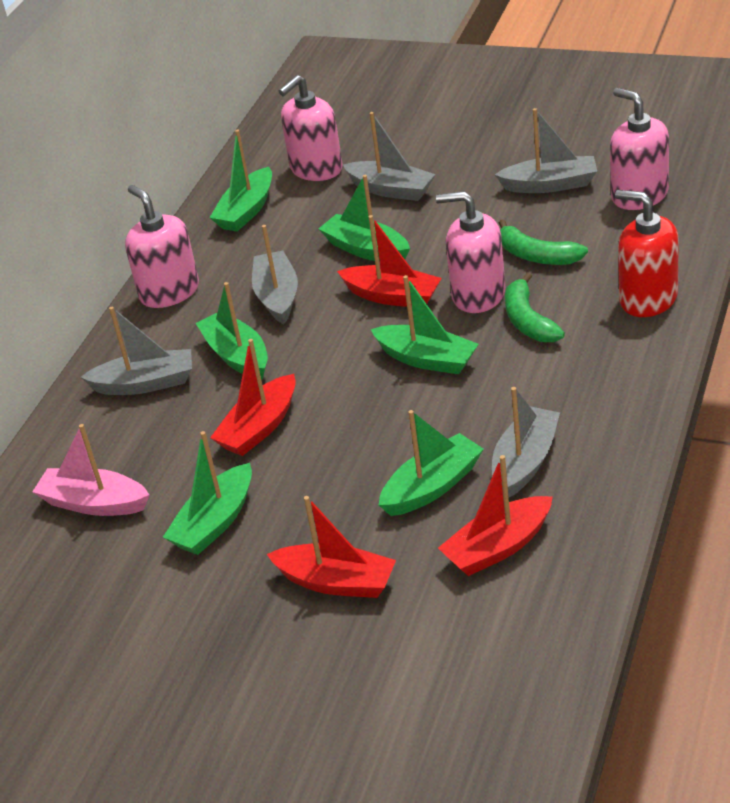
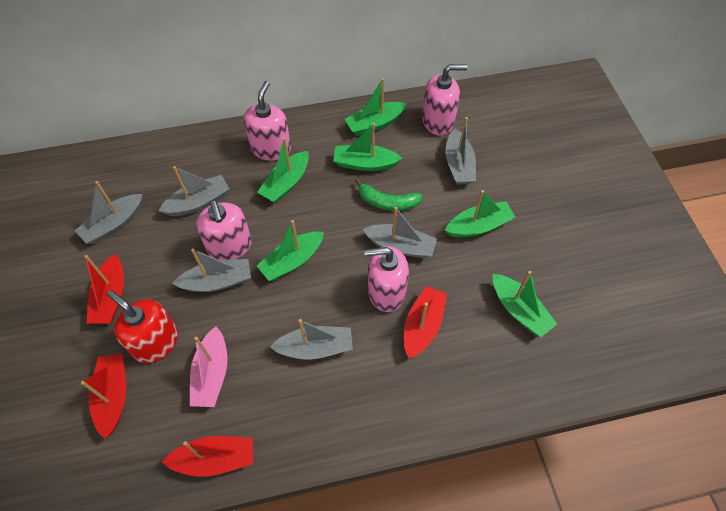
green banana: 2 -> 1
grey boat: 5 -> 6

